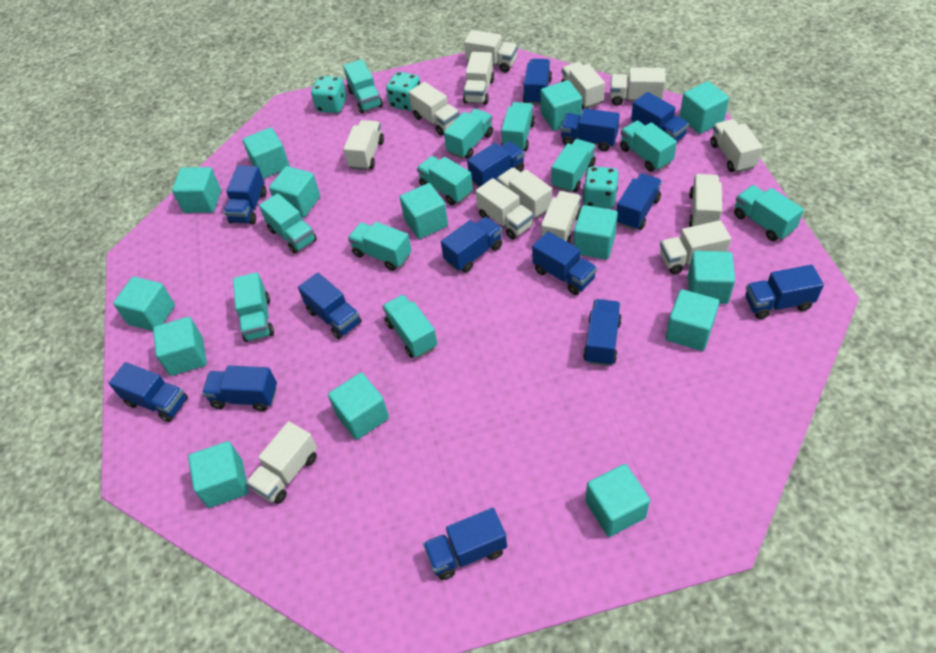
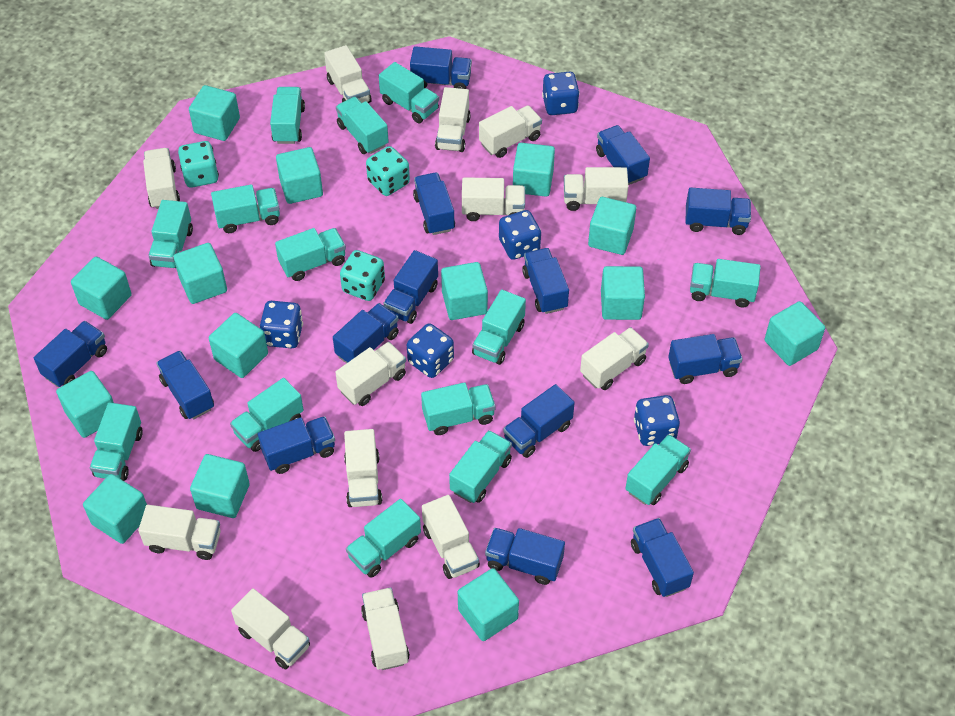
blue dice: 0 -> 5
turquoise truck: 11 -> 14

